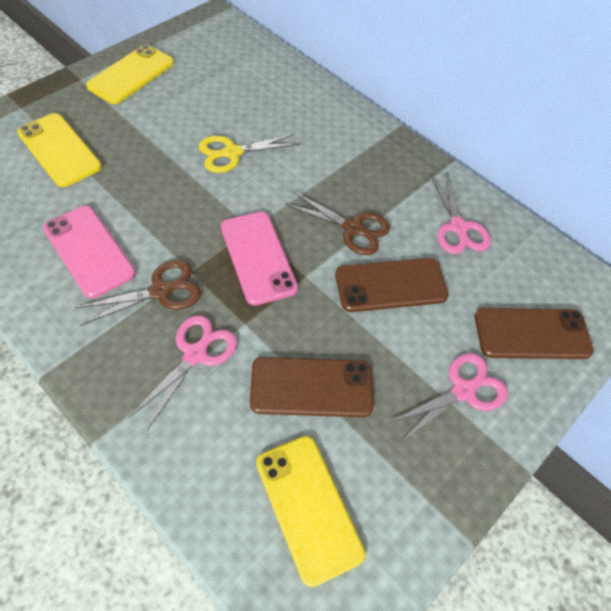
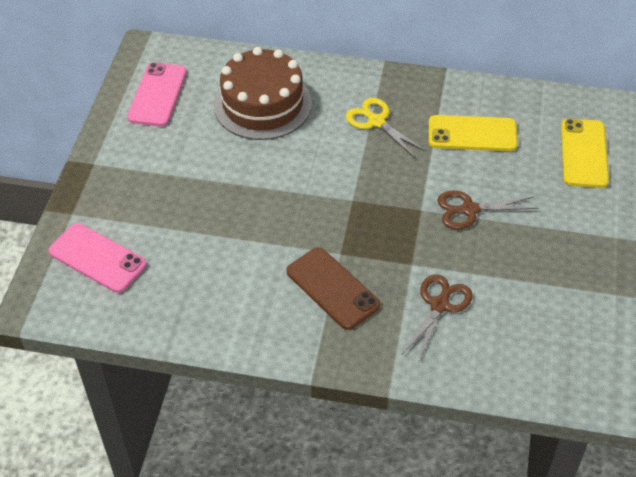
brown cake: 0 -> 1
brown phone: 3 -> 1
pink scissors: 3 -> 0
yellow phone: 3 -> 2

